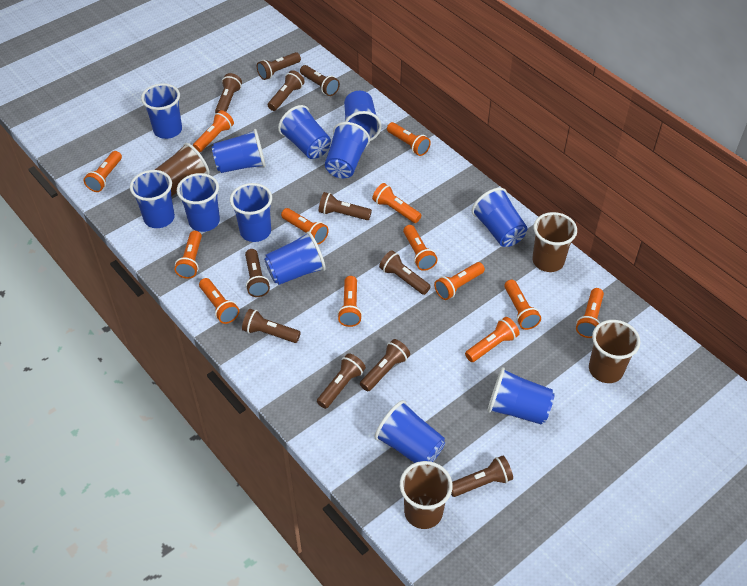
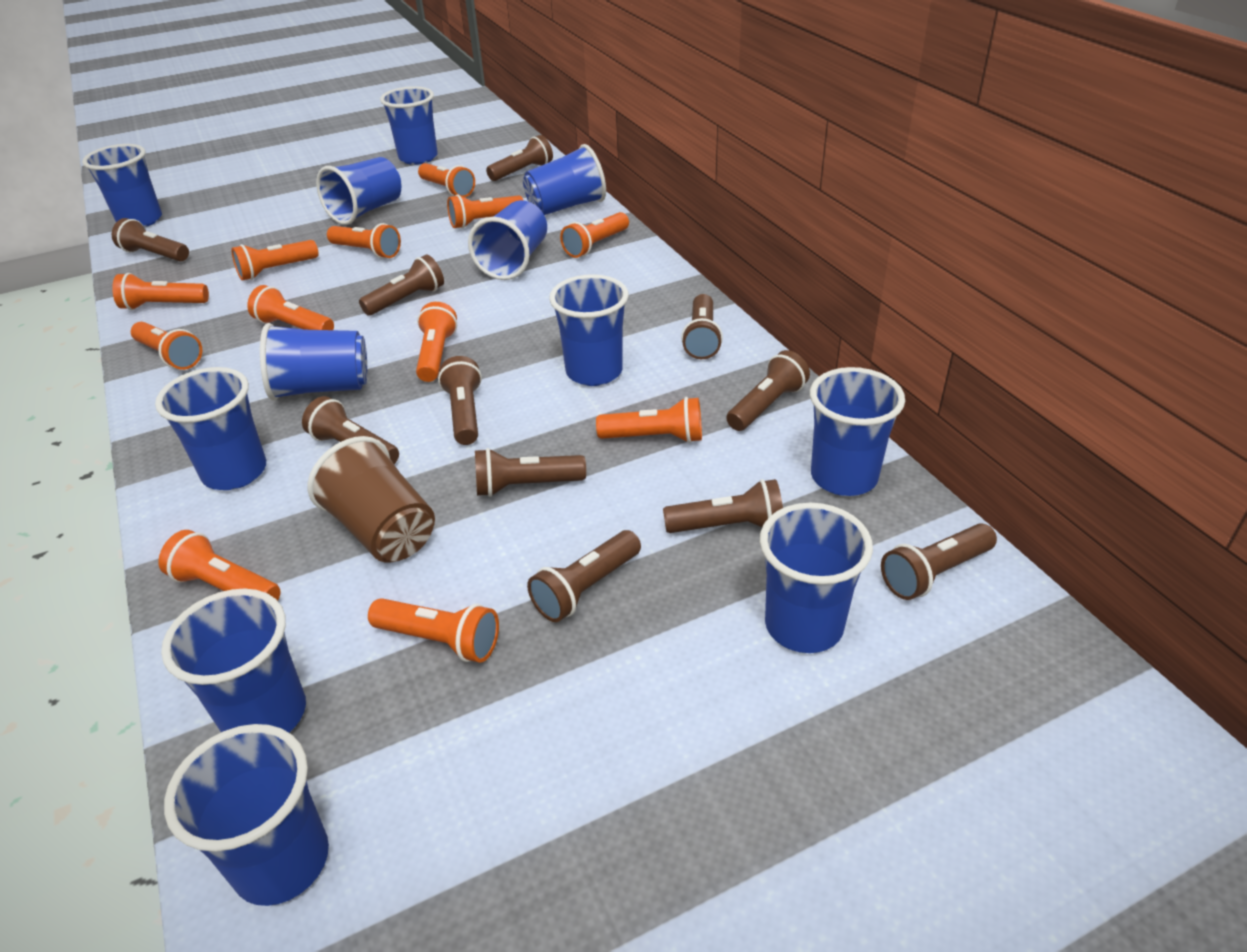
brown cup: 4 -> 1
orange flashlight: 13 -> 12

